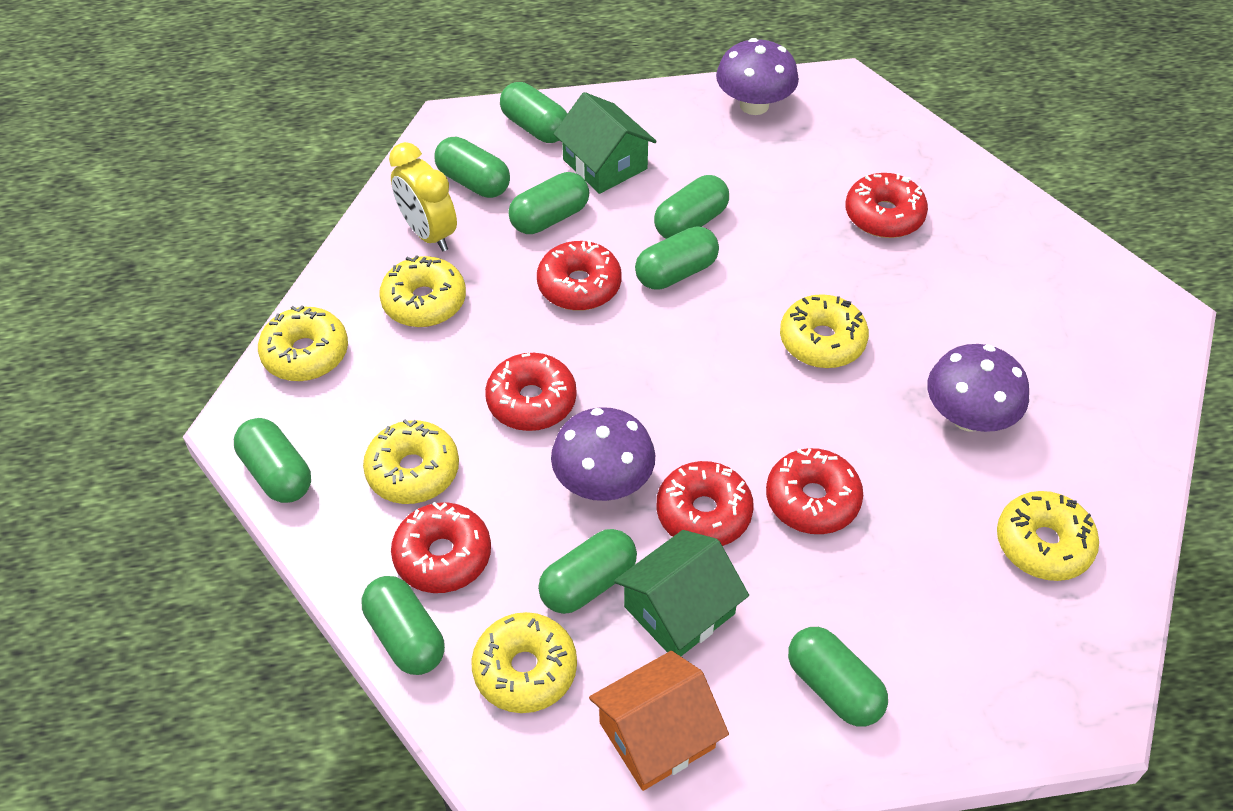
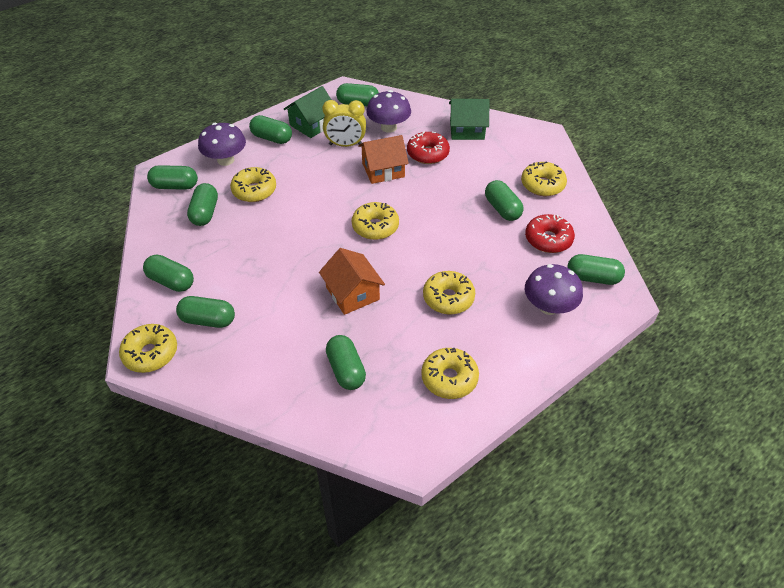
orange house: 1 -> 2
red donut: 6 -> 2

